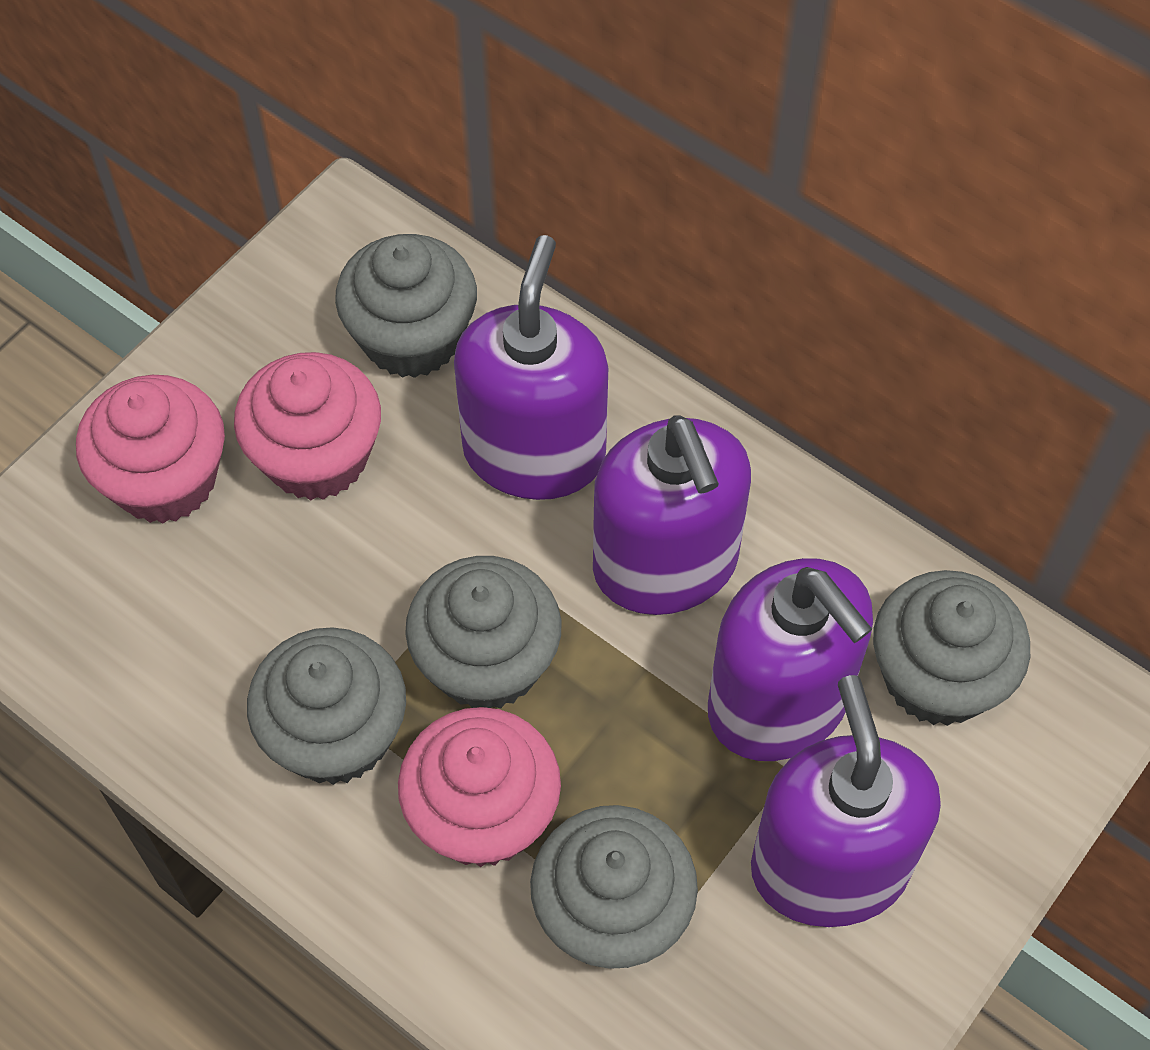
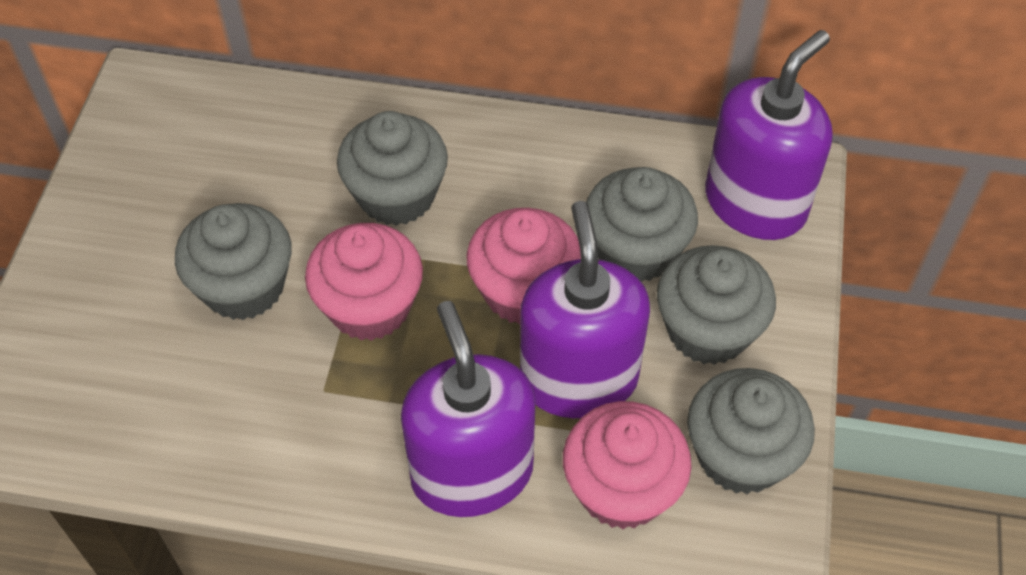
purple soap dispenser: 4 -> 3

